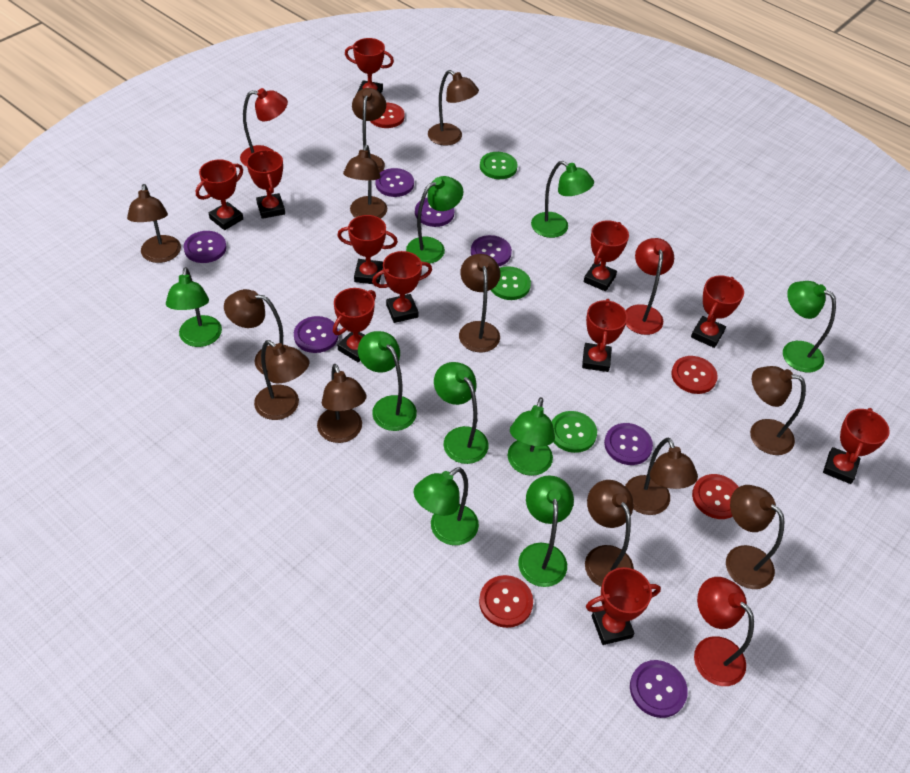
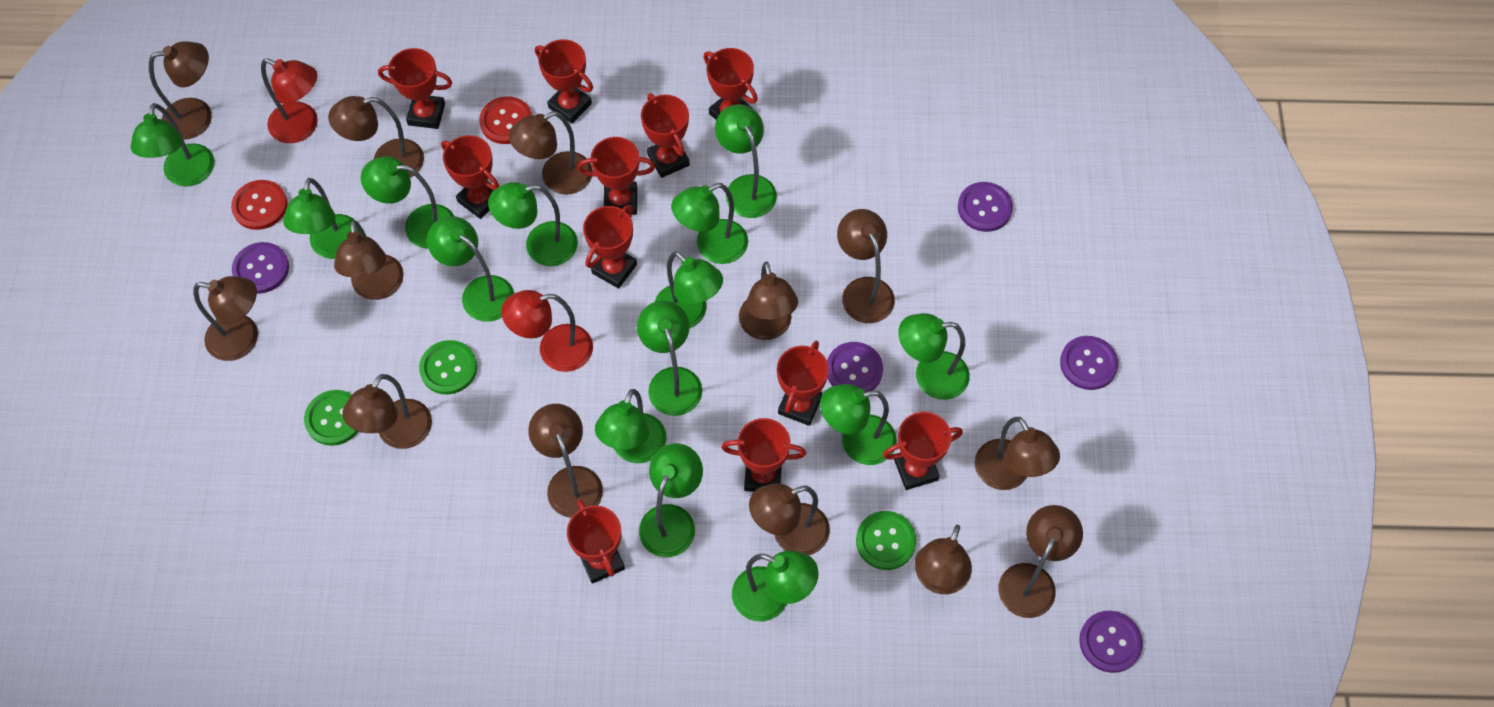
brown lamp: 12 -> 13
green lamp: 9 -> 14
purple button: 7 -> 5
red button: 4 -> 2
red lamp: 3 -> 2

